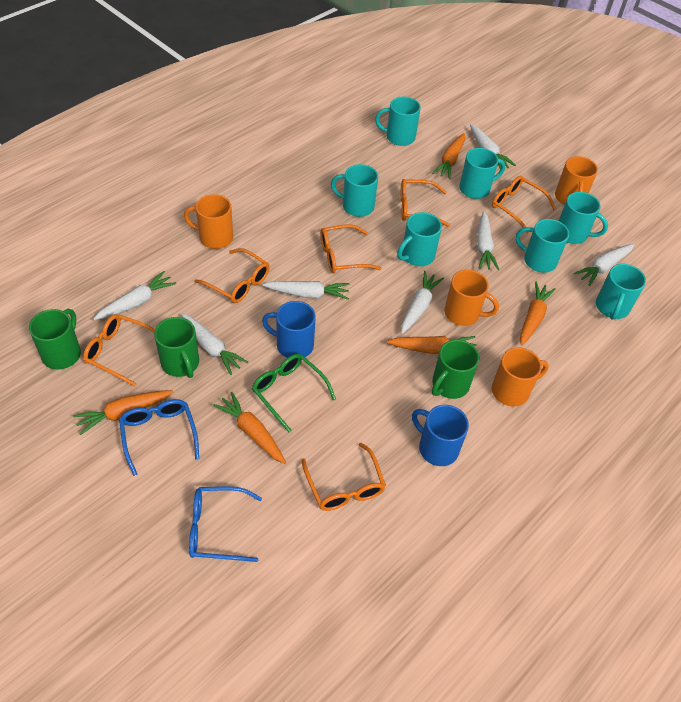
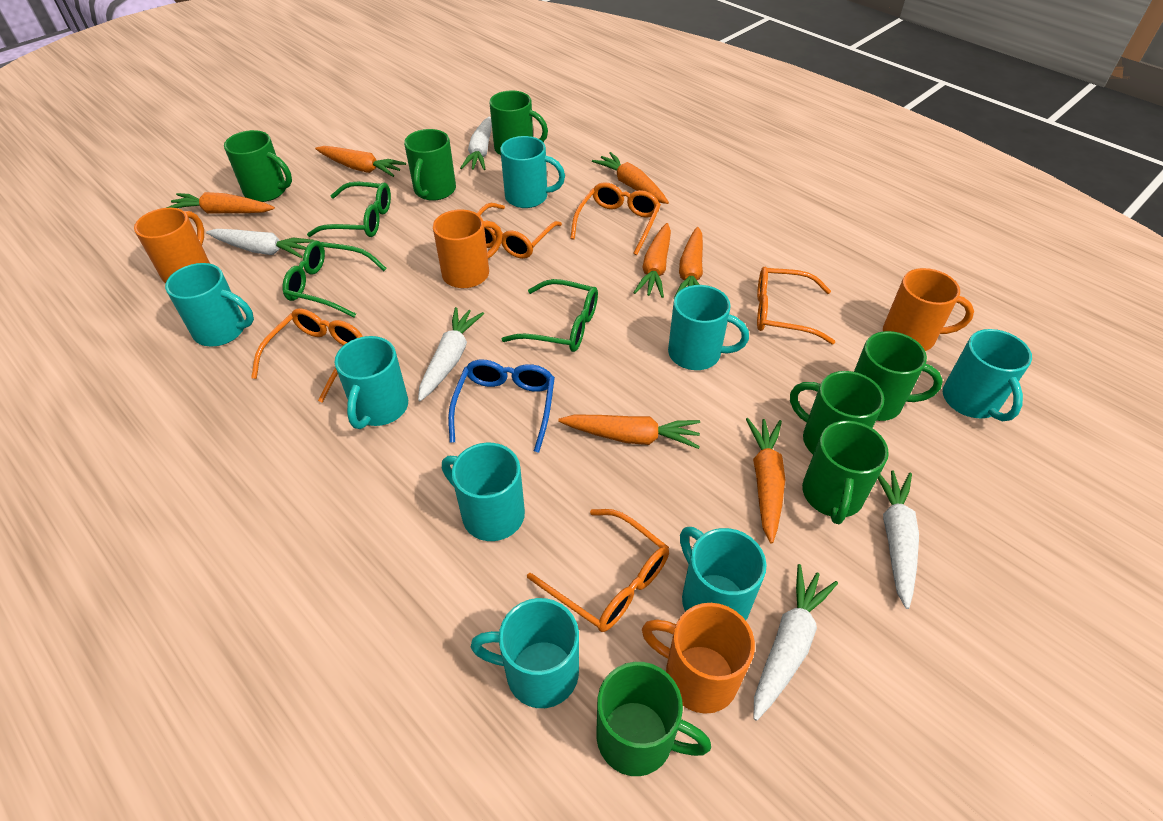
blue glasses: 2 -> 1
blue mug: 2 -> 0
green glasses: 1 -> 3
green mug: 3 -> 7
orange carrot: 5 -> 7
orange glasses: 6 -> 5
turquoise mug: 7 -> 8
white carrot: 7 -> 5

